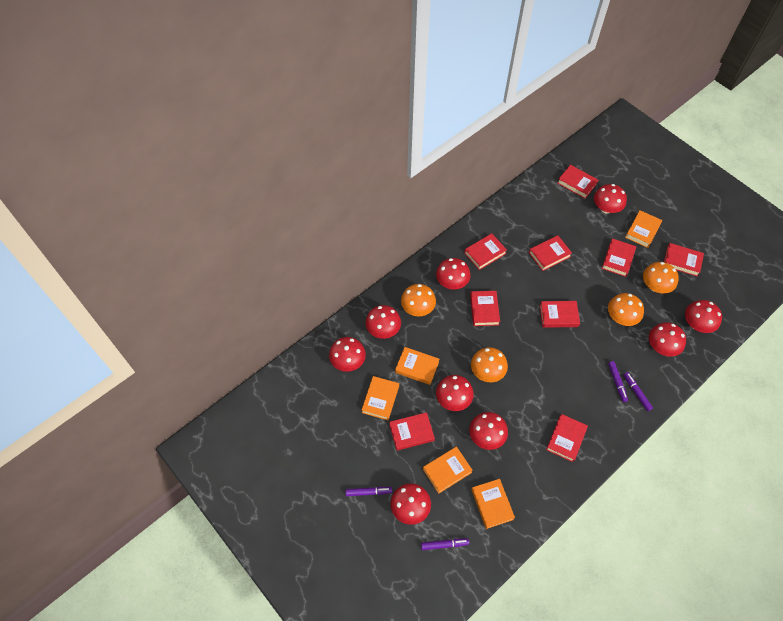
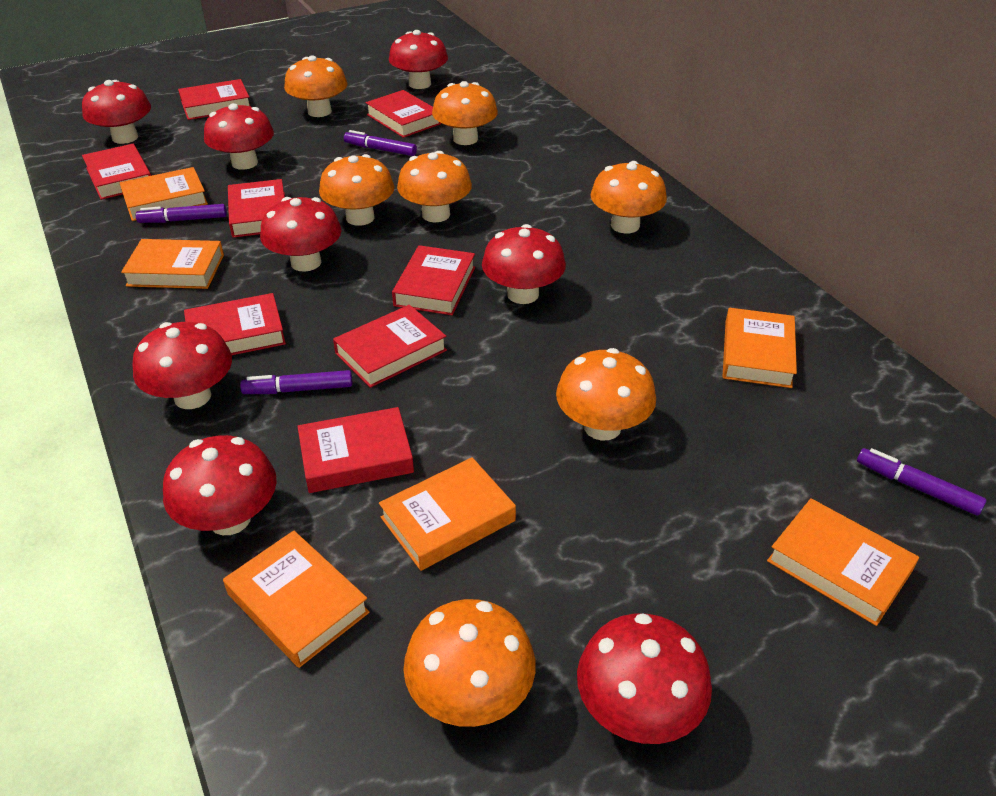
orange book: 5 -> 6
orange mushroom: 4 -> 7
red book: 9 -> 8
red mushroom: 9 -> 8

